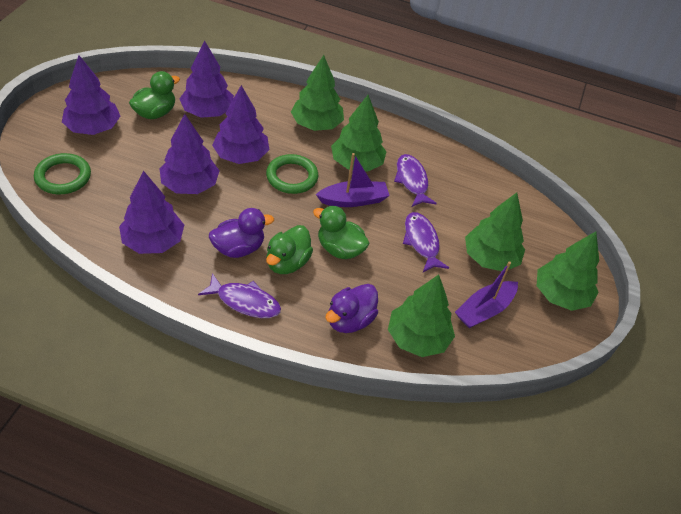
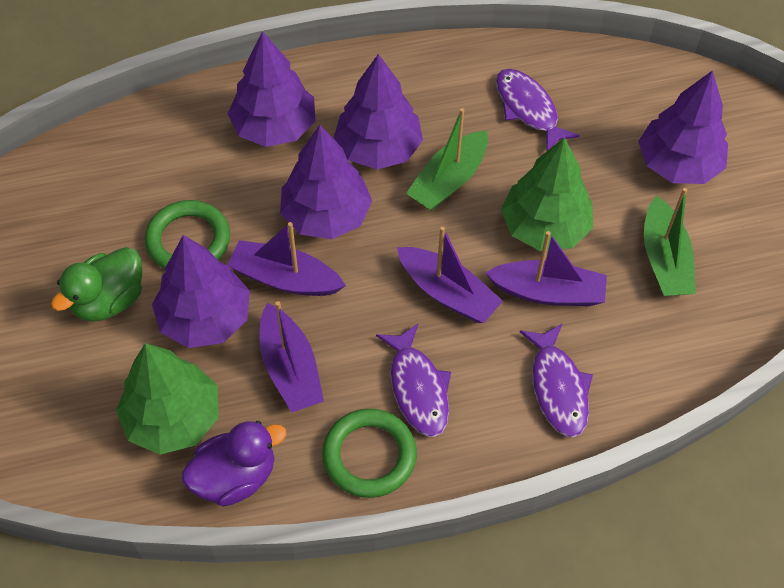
green boat: 0 -> 2
green duck: 3 -> 1
green tree: 5 -> 2
purple boat: 2 -> 4
purple duck: 2 -> 1

